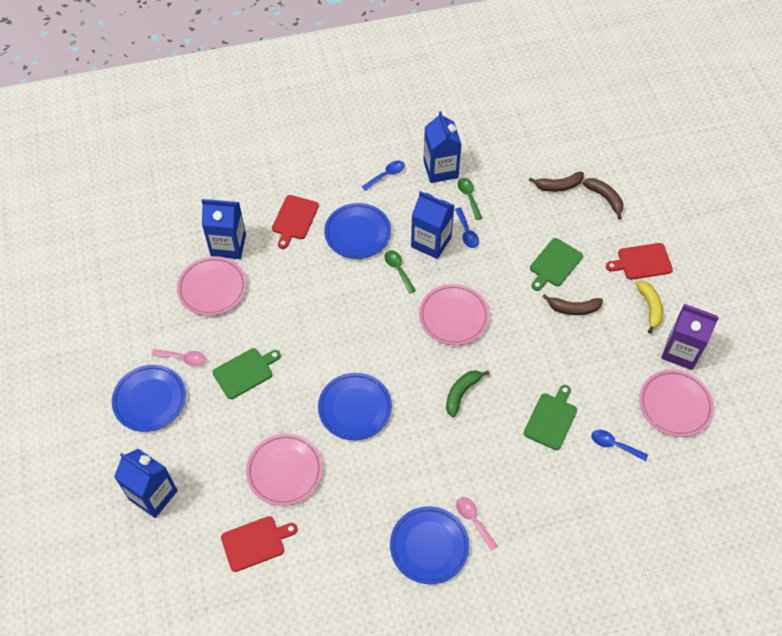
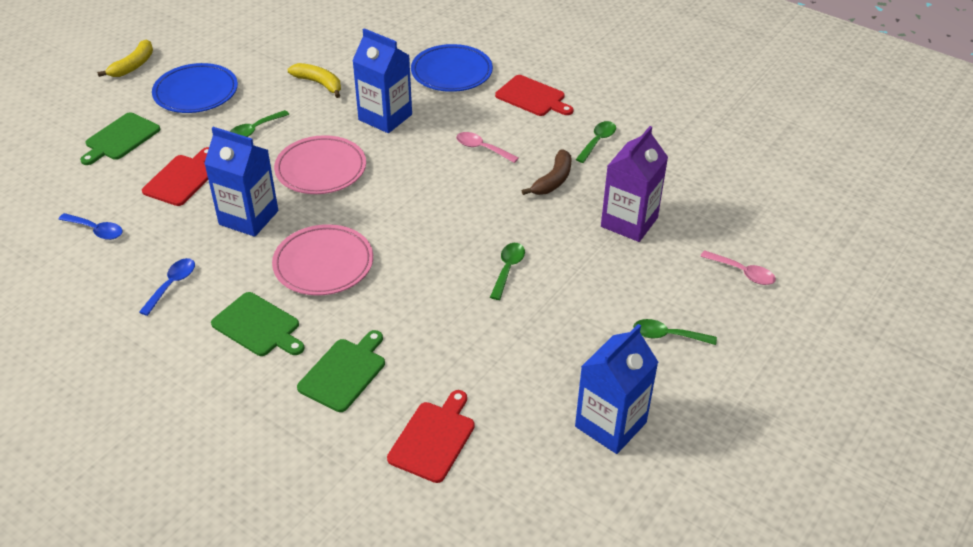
blue carton: 4 -> 3
blue plate: 4 -> 2
blue spoon: 3 -> 2
brown banana: 3 -> 1
green banana: 1 -> 0
green spoon: 2 -> 4
pink plate: 4 -> 2
yellow banana: 1 -> 2

